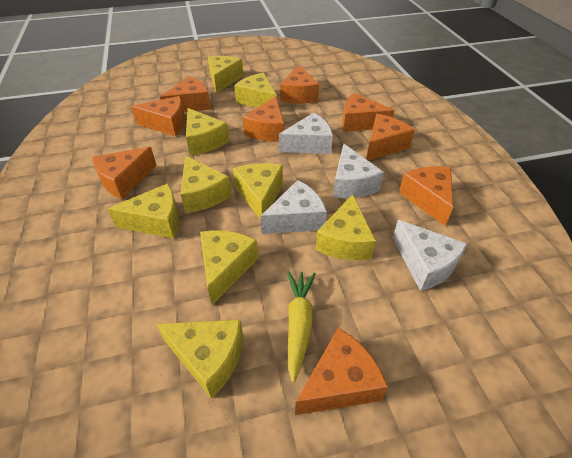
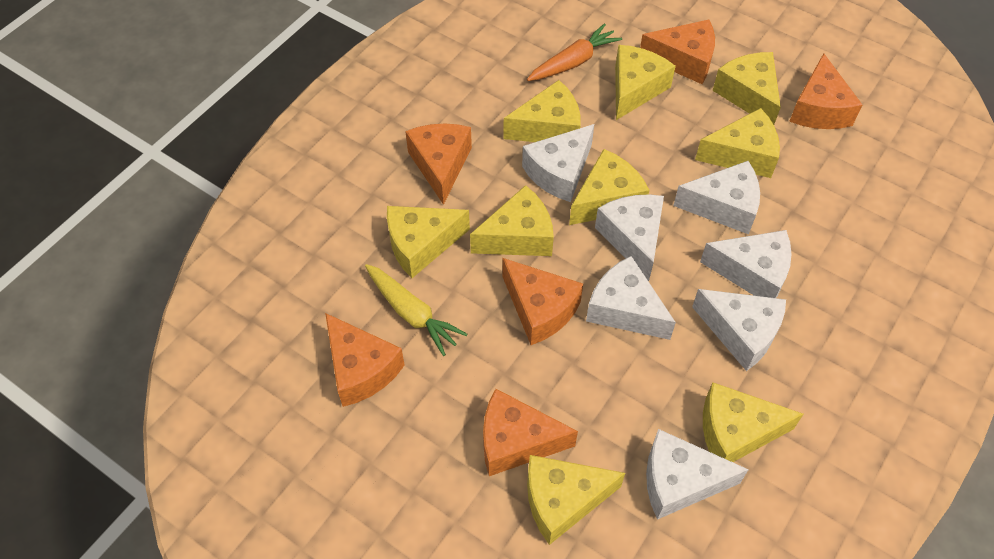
orange carrot: 0 -> 1
orange cheese: 9 -> 6
white cheese: 4 -> 7

